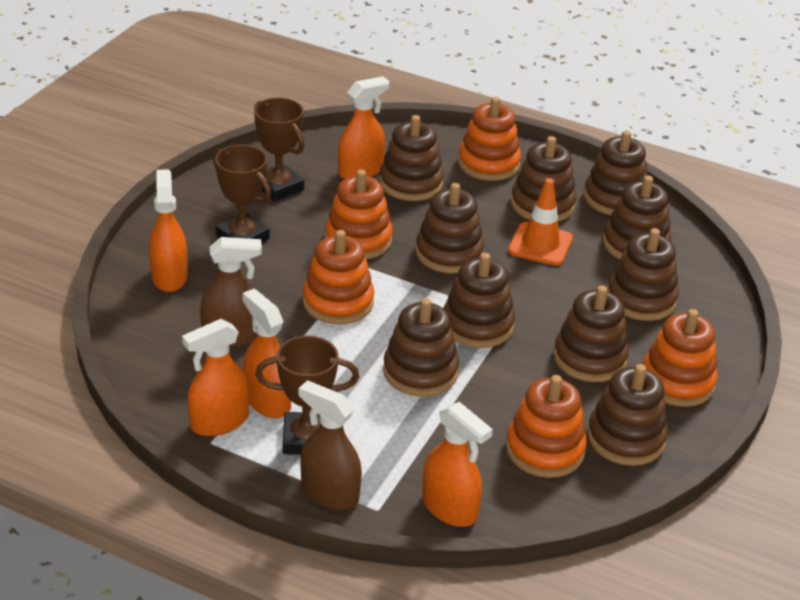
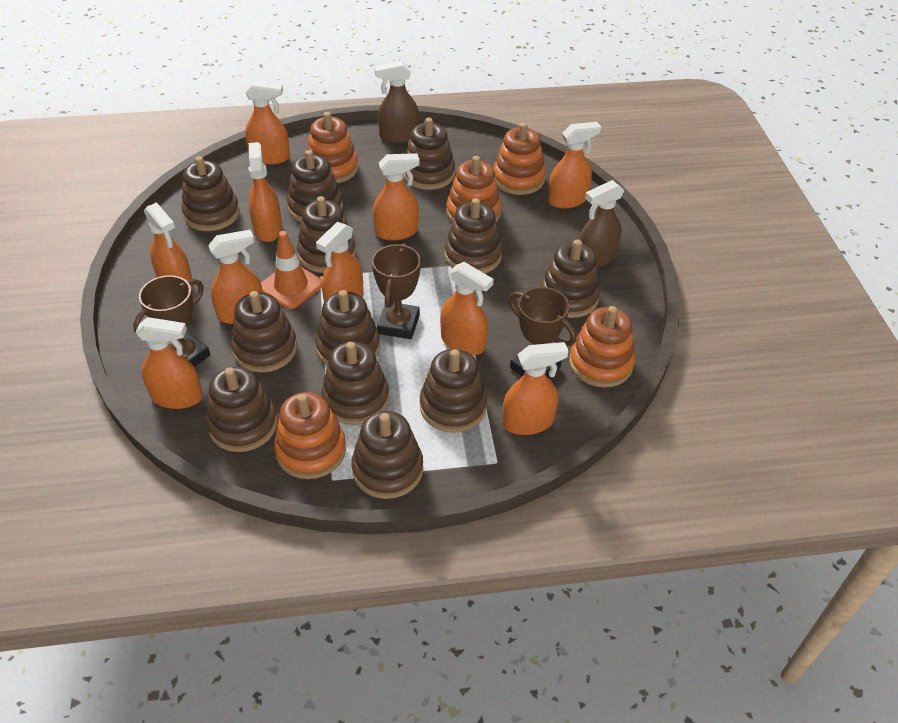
brown stacking toy: 10 -> 12
orange spray bottle: 5 -> 10

